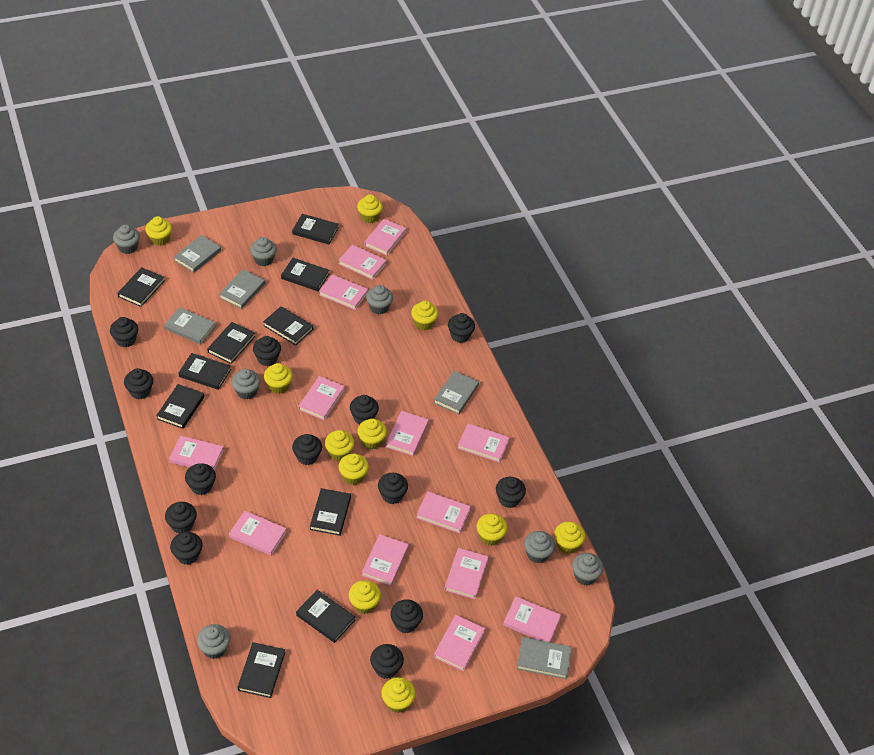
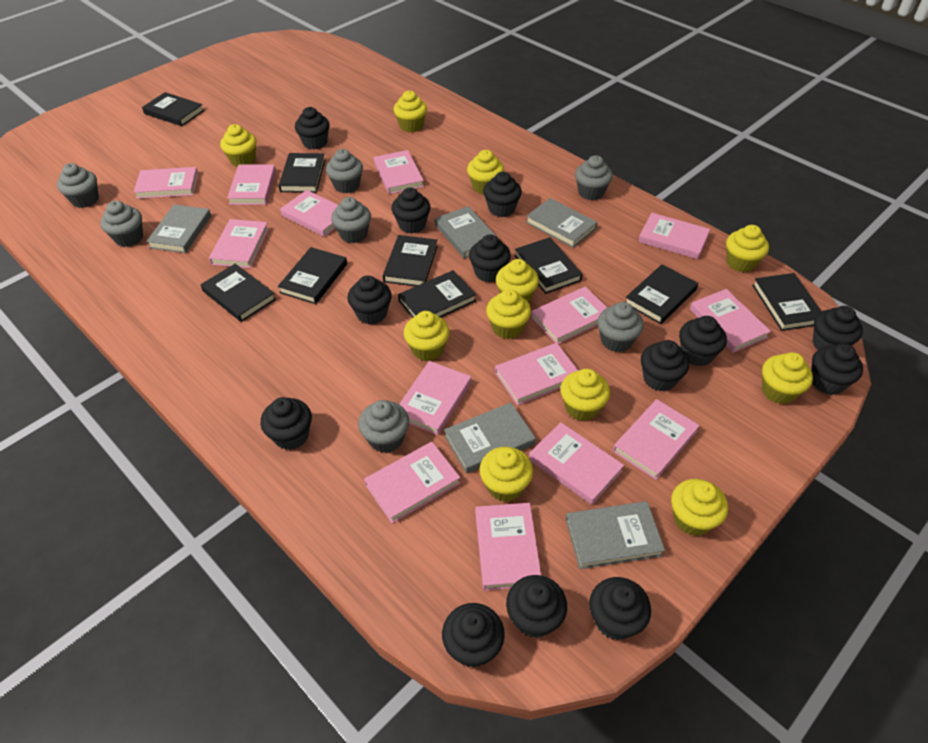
black book: 10 -> 9
pink book: 13 -> 14

